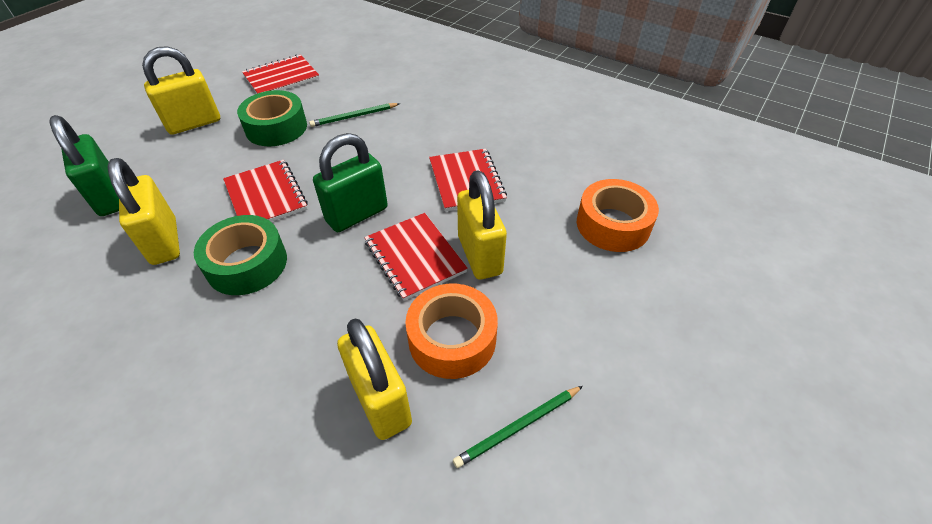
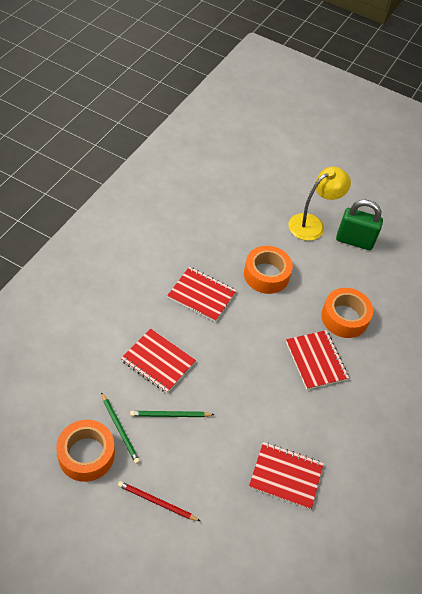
green padlock: 2 -> 1
green tape: 2 -> 0
orange tape: 2 -> 3
red pencil: 0 -> 1
yellow lamp: 0 -> 1
yellow padlock: 4 -> 0

